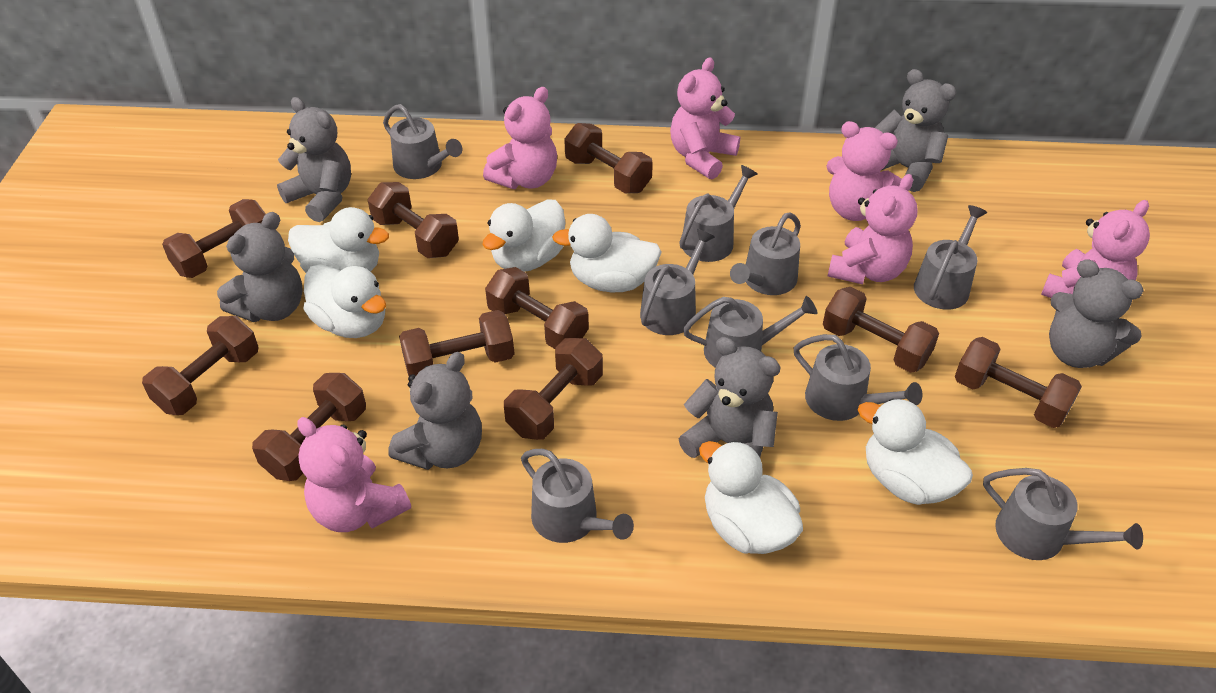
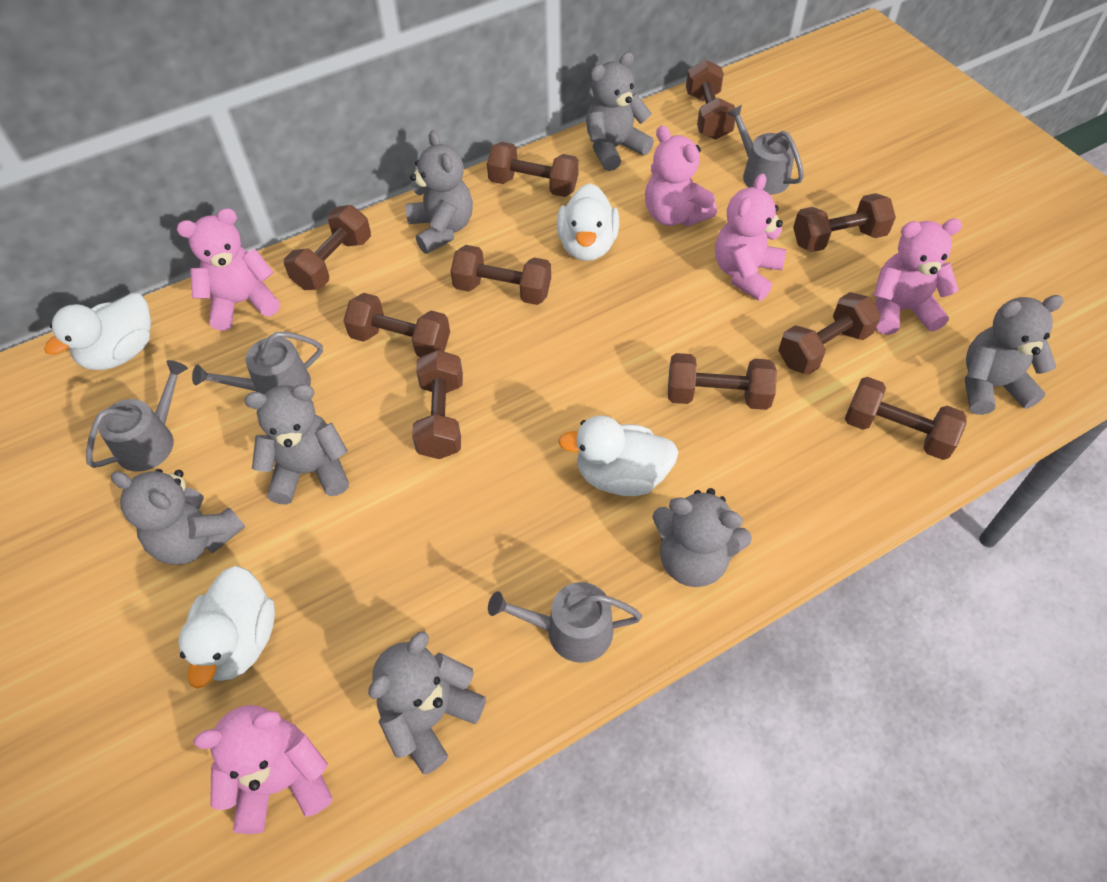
grey teddy bear: 6 -> 7
grey watering can: 9 -> 4
pink teddy bear: 6 -> 5
white duck: 6 -> 4

